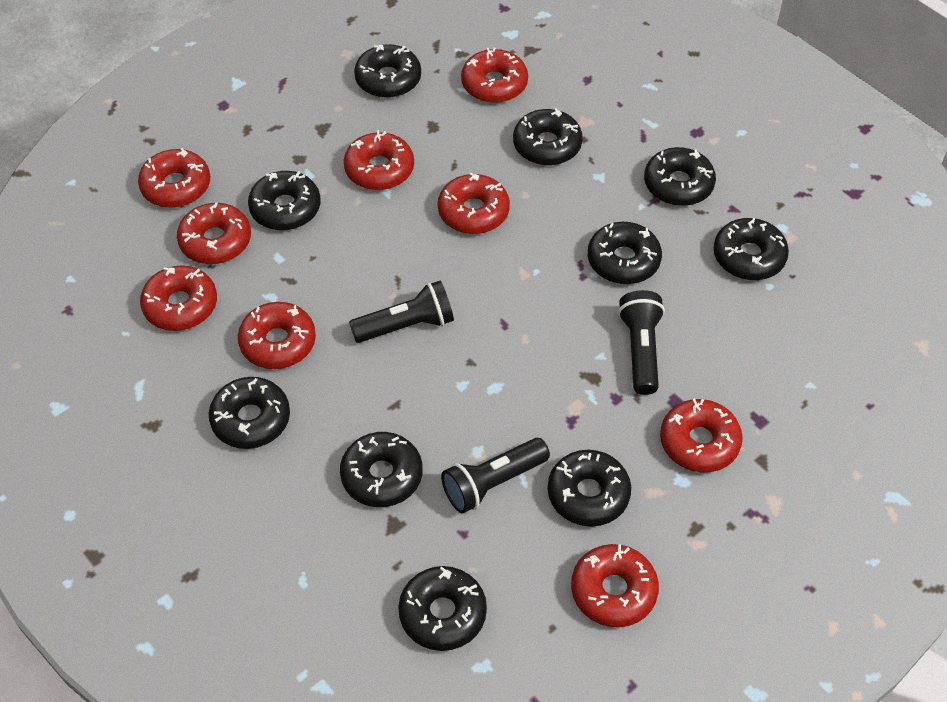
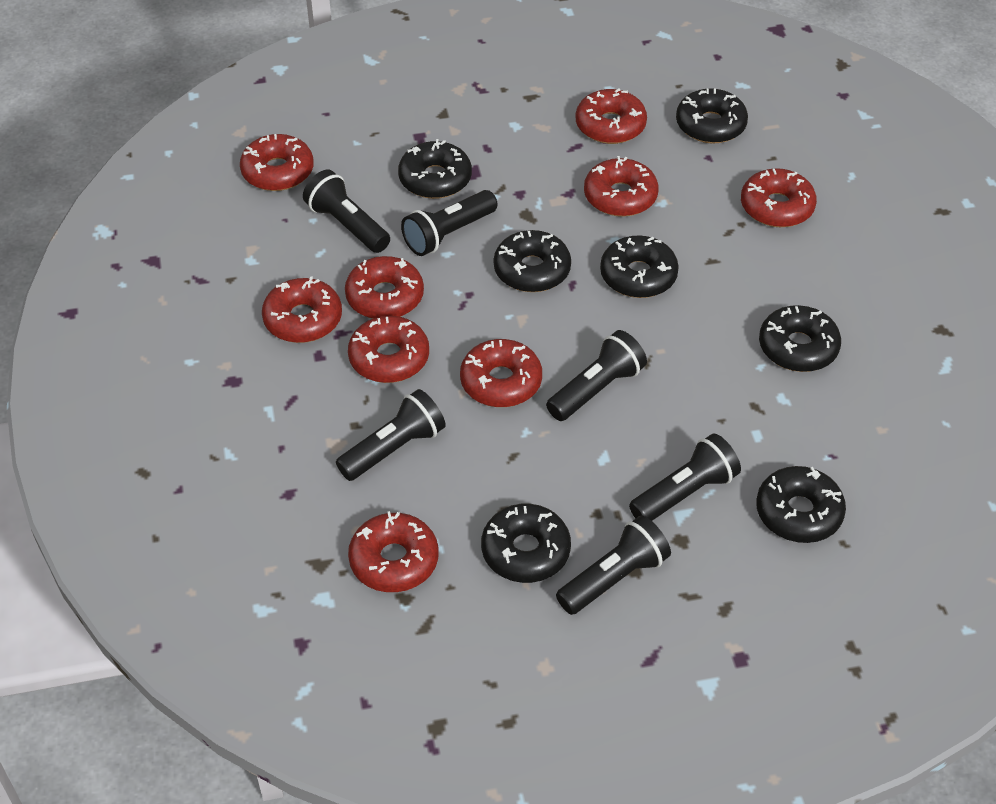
black donut: 10 -> 7
black flashlight: 3 -> 6

